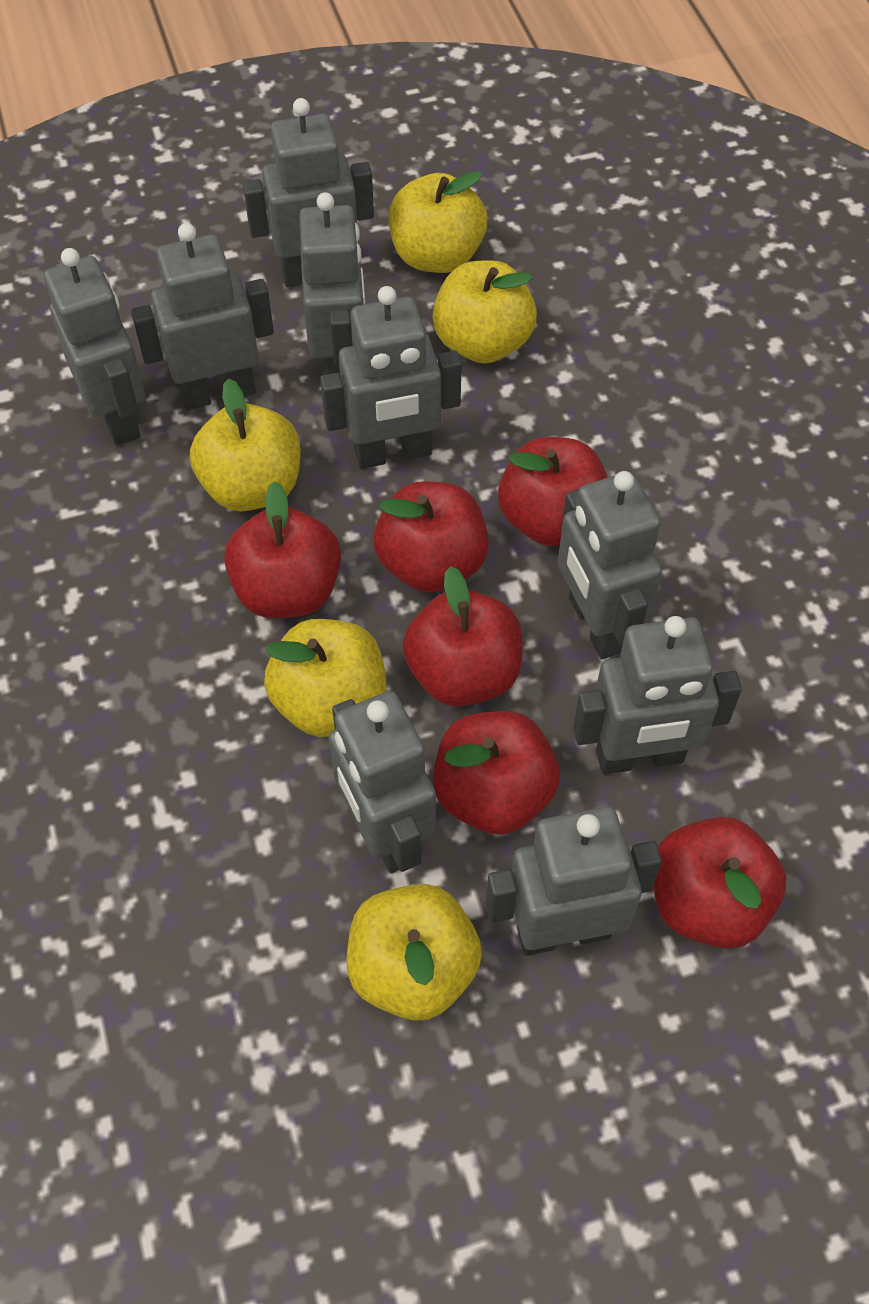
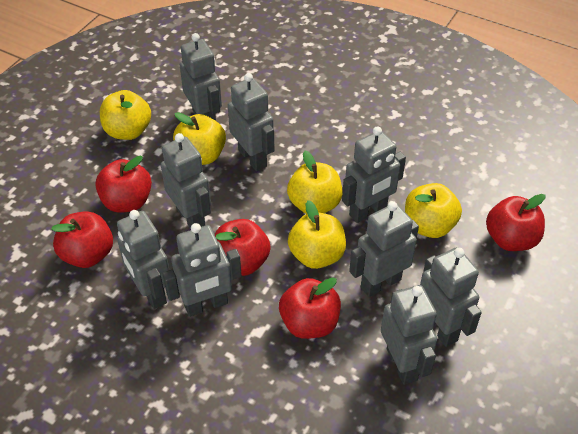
red apple: 6 -> 5

